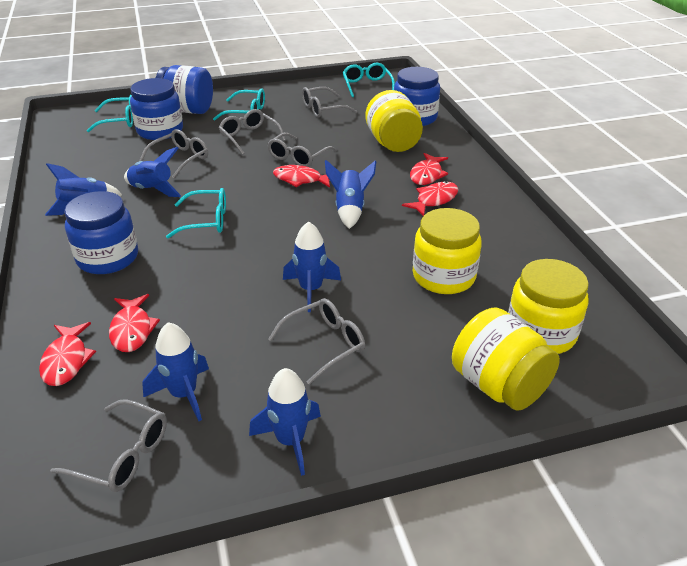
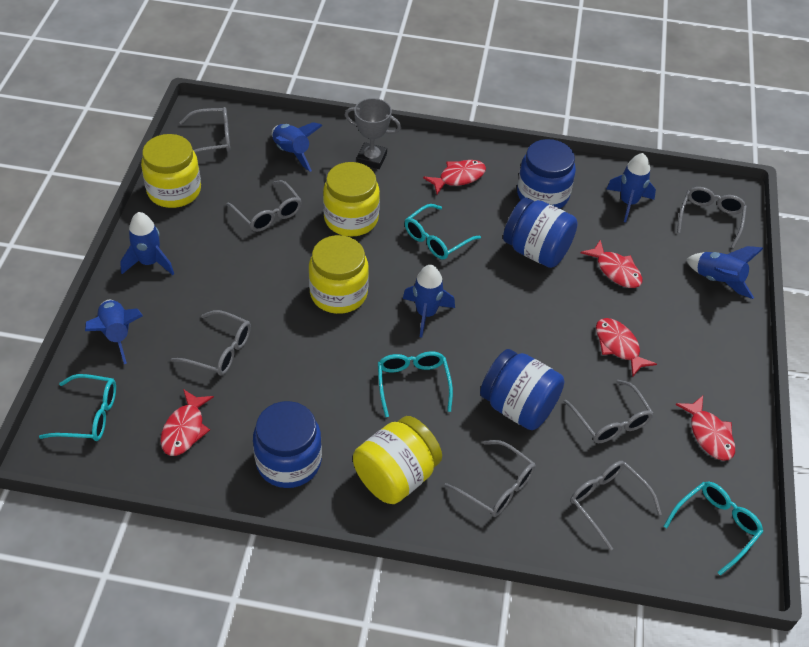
grey glasses: 6 -> 7
grey trophy: 0 -> 1

